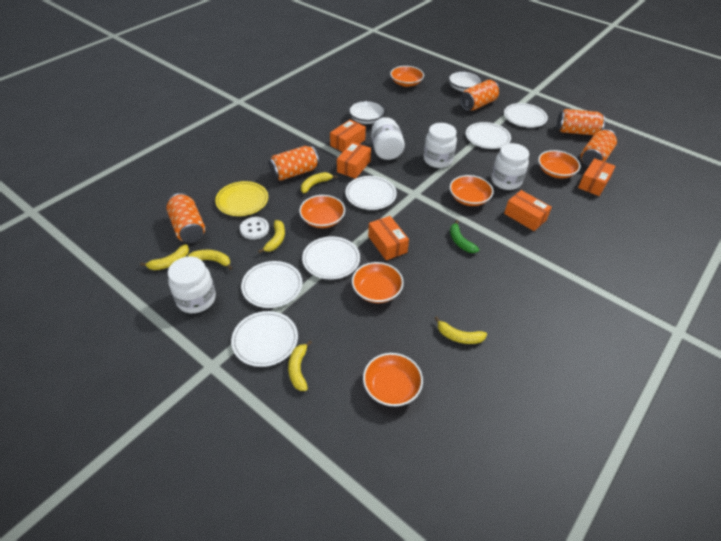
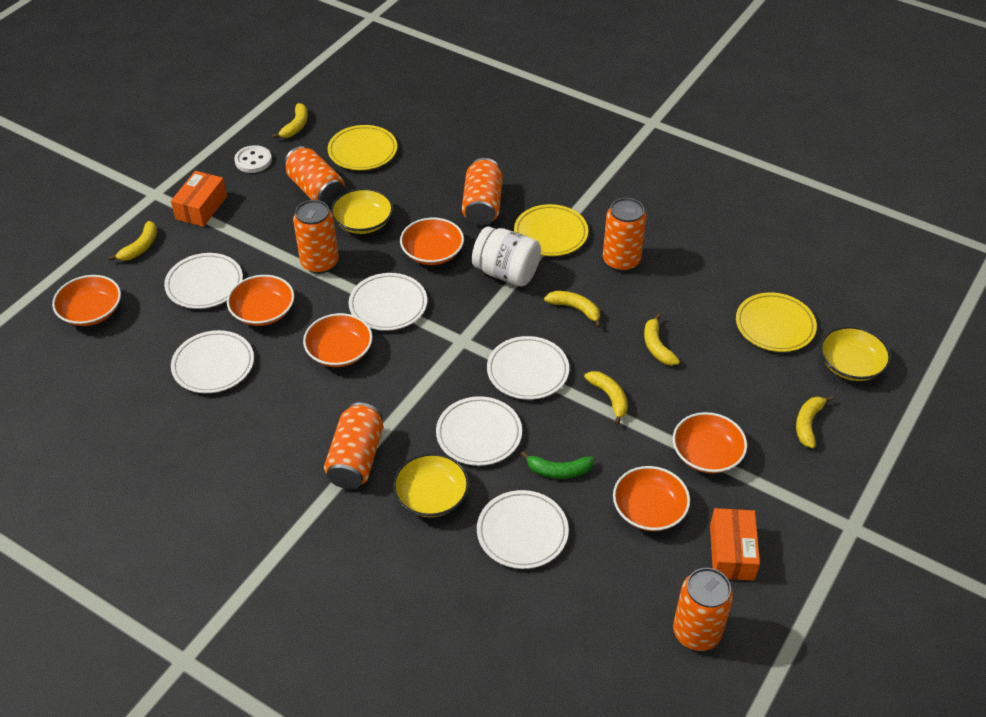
orange box: 5 -> 2
orange can: 5 -> 6
white bowl: 2 -> 0
white jar: 4 -> 1
yellow bowl: 0 -> 3
yellow plate: 1 -> 3

